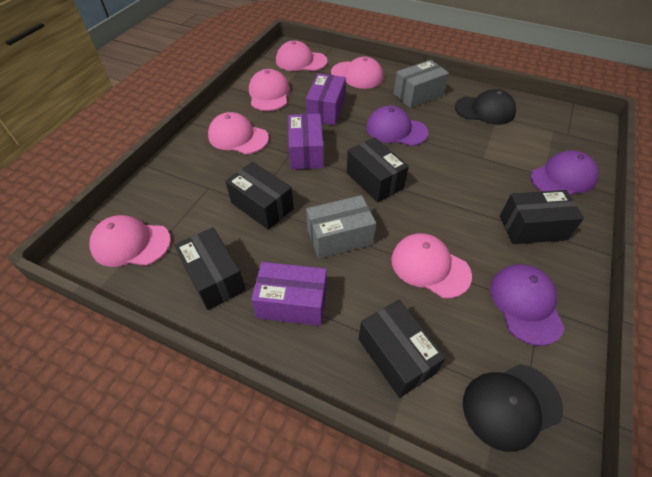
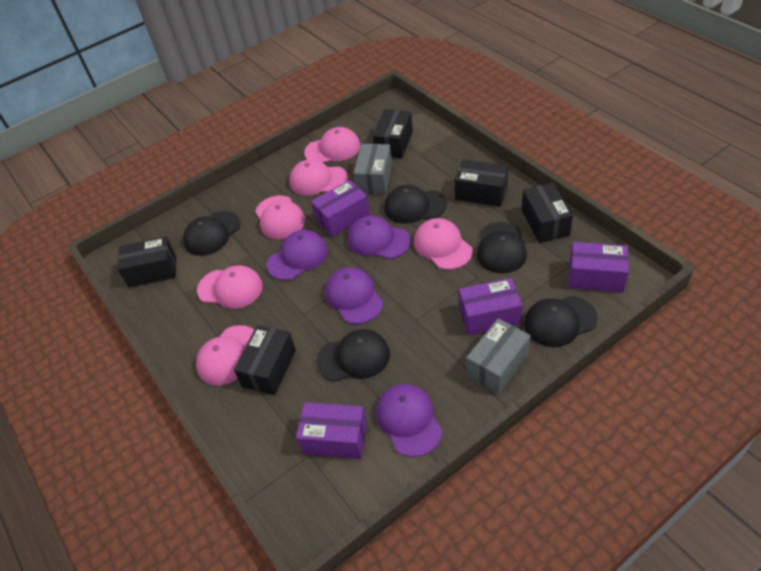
black cap: 2 -> 5
purple box: 3 -> 4
purple cap: 3 -> 4

